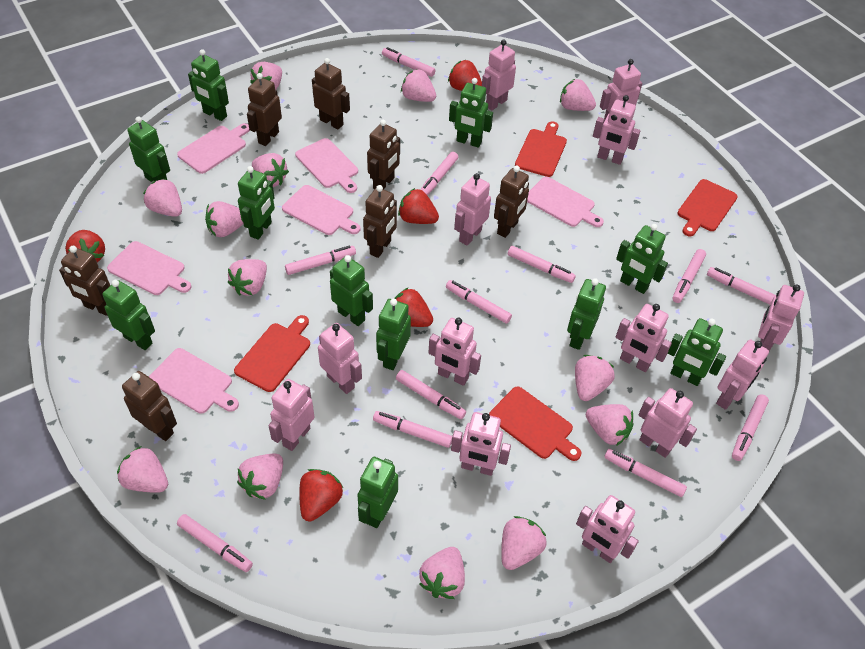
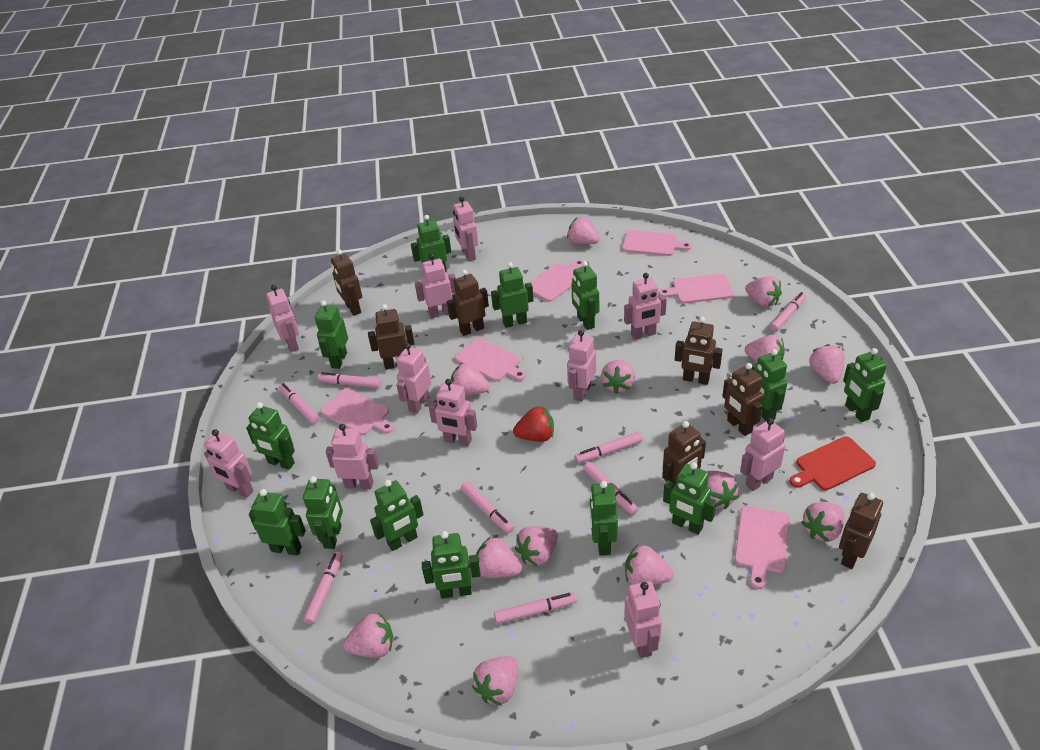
green robot: 11 -> 13
pink marker: 12 -> 8
pink robot: 13 -> 11
red cutting board: 4 -> 1
red strawberry: 5 -> 1

